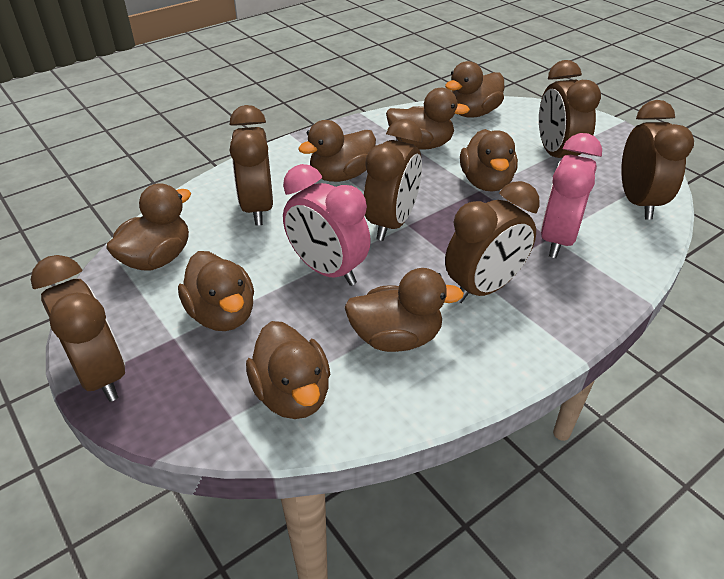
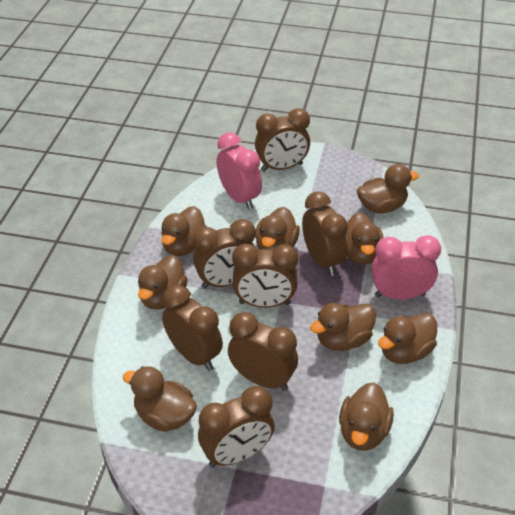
brown clock: 6 -> 7
brown duck: 8 -> 9

